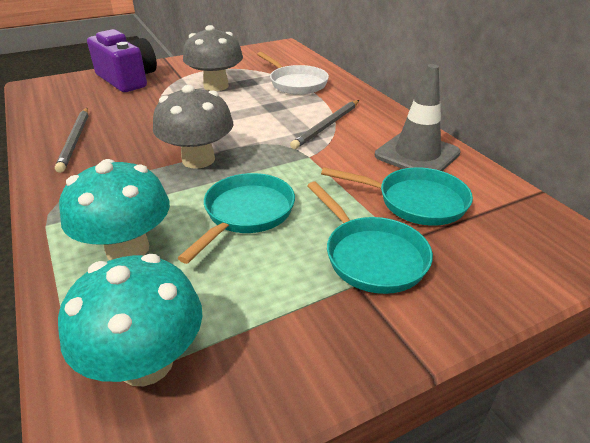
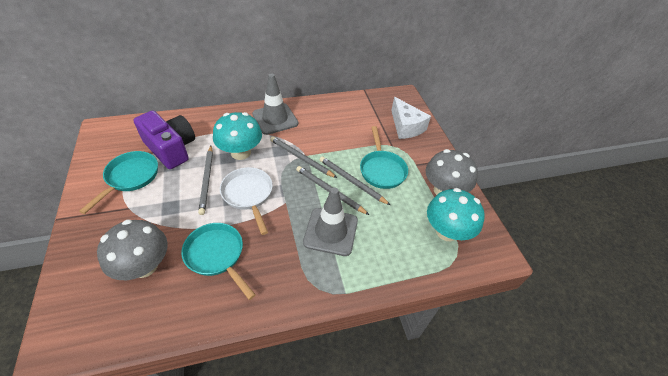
grey pencil: 2 -> 4
grey traffic cone: 1 -> 2
white cheese: 0 -> 1

